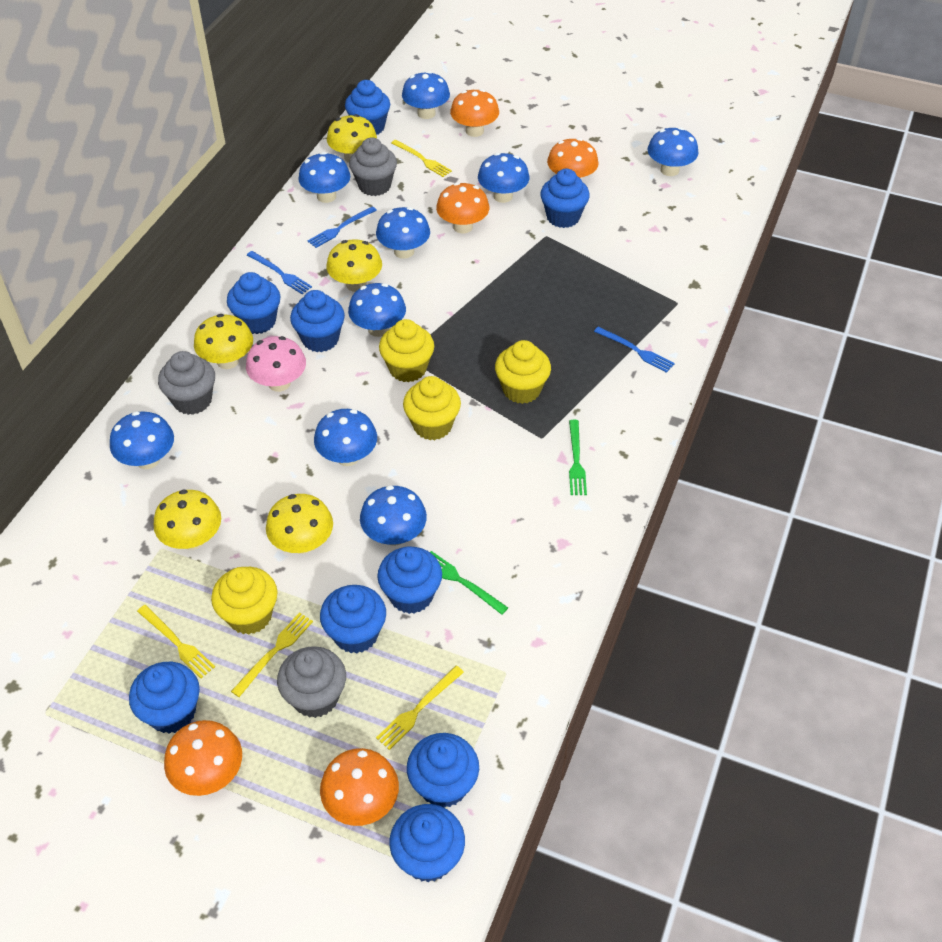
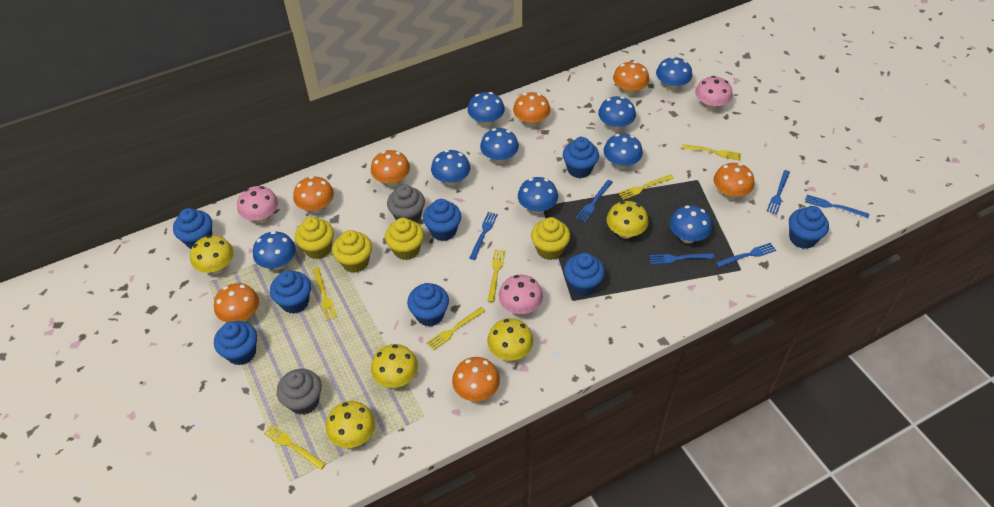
blue cupcake: 9 -> 8
blue fork: 3 -> 6
green fork: 2 -> 0
grey cupcake: 3 -> 2
orange mushroom: 5 -> 7
pink mushroom: 1 -> 3
yellow fork: 4 -> 6

